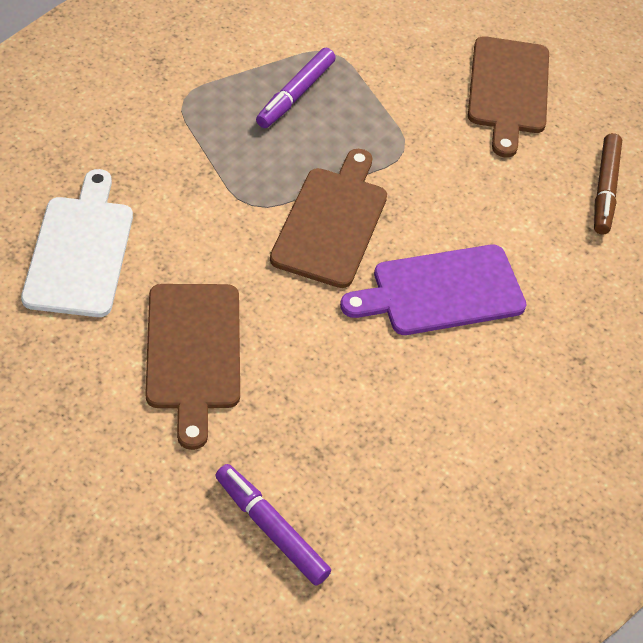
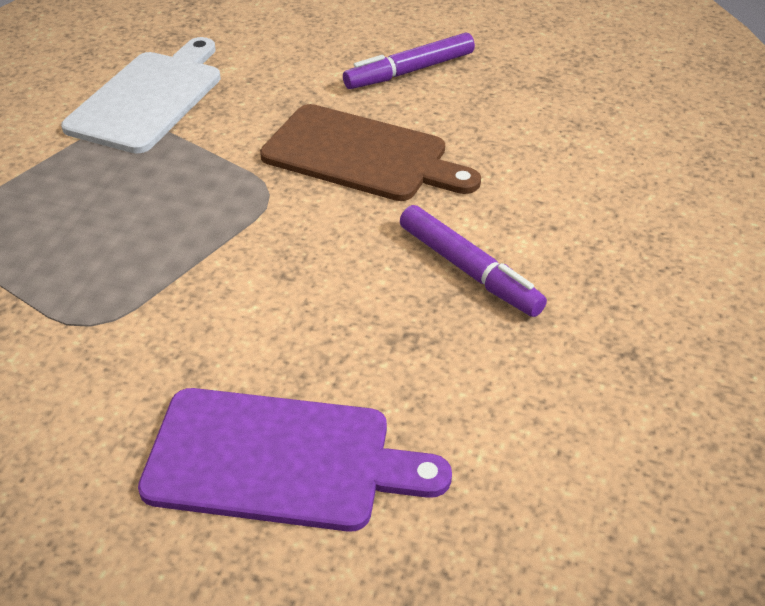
brown cutting board: 3 -> 1
brown marker: 1 -> 0

